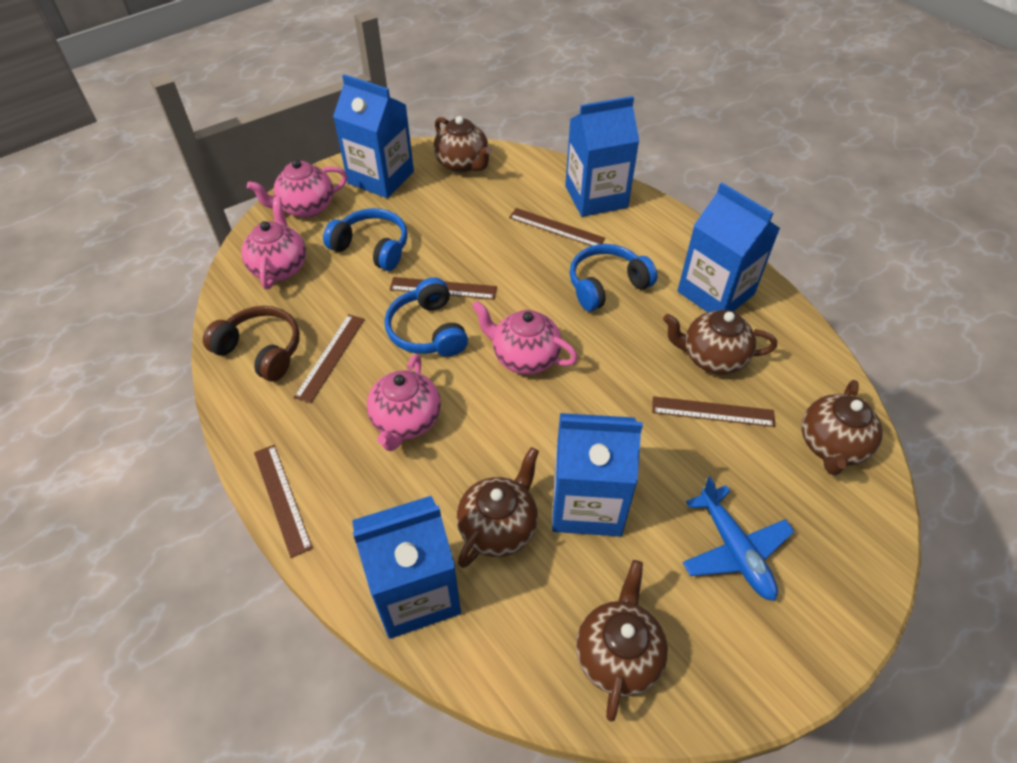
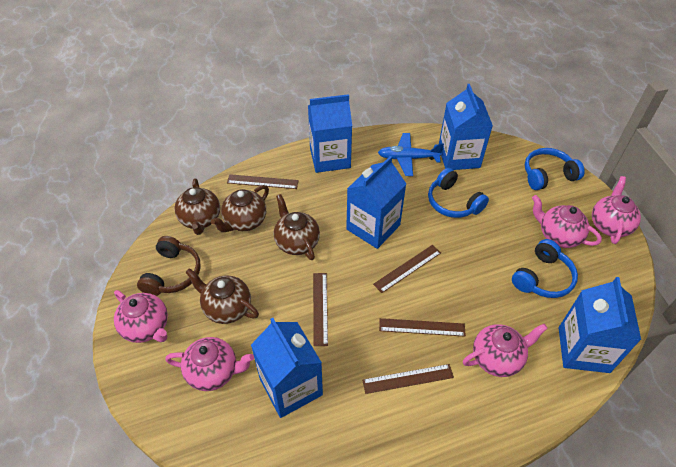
brown teapot: 5 -> 4
pink teapot: 4 -> 5

